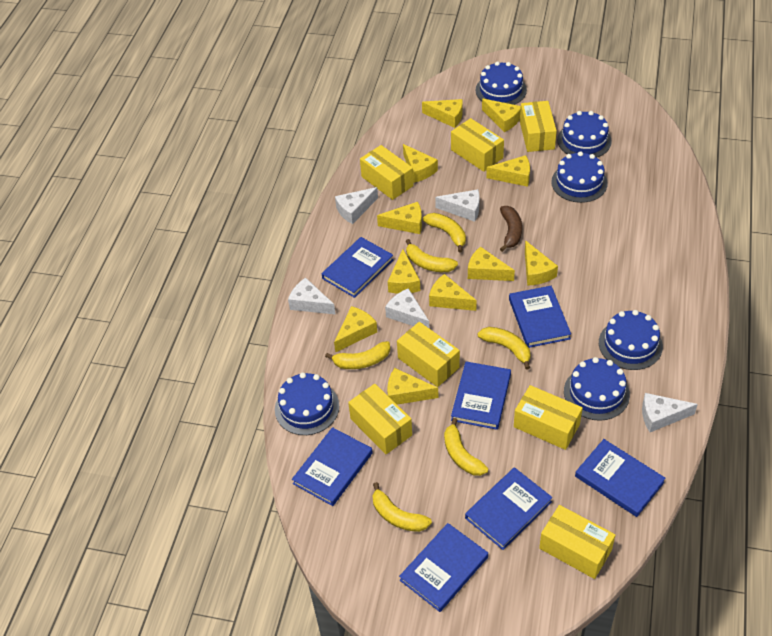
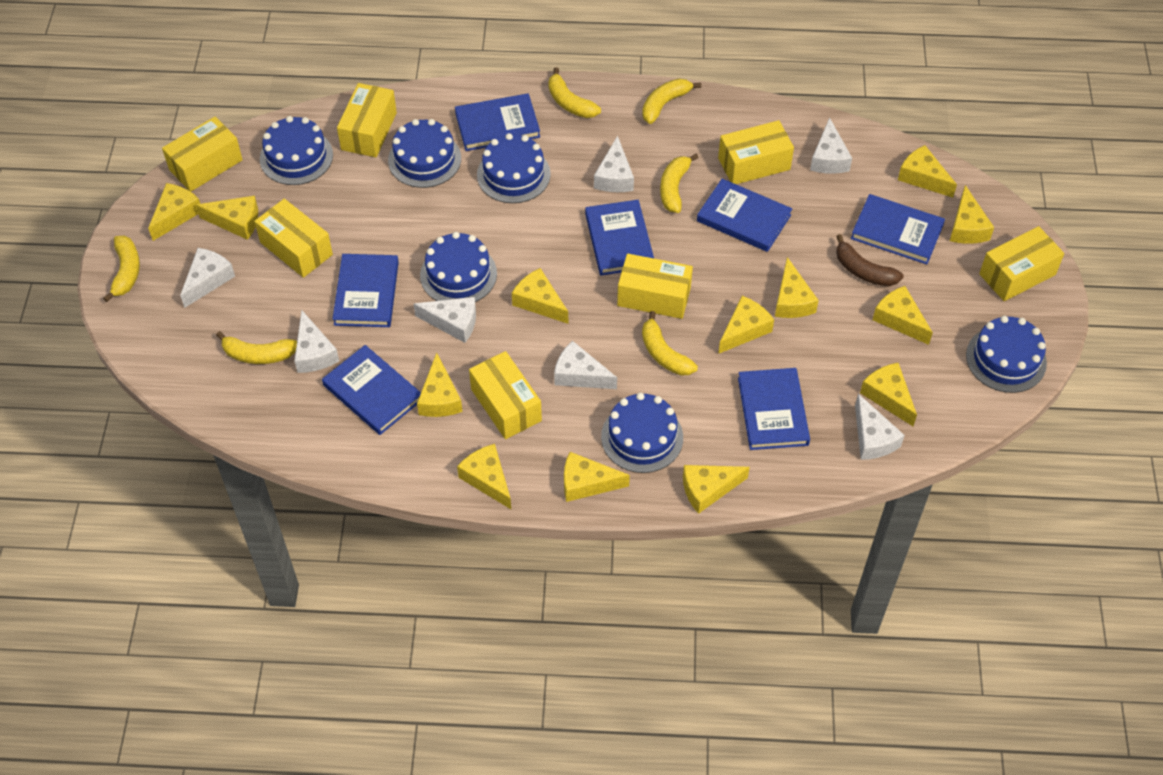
white cheese: 5 -> 7
yellow cheese: 11 -> 13

